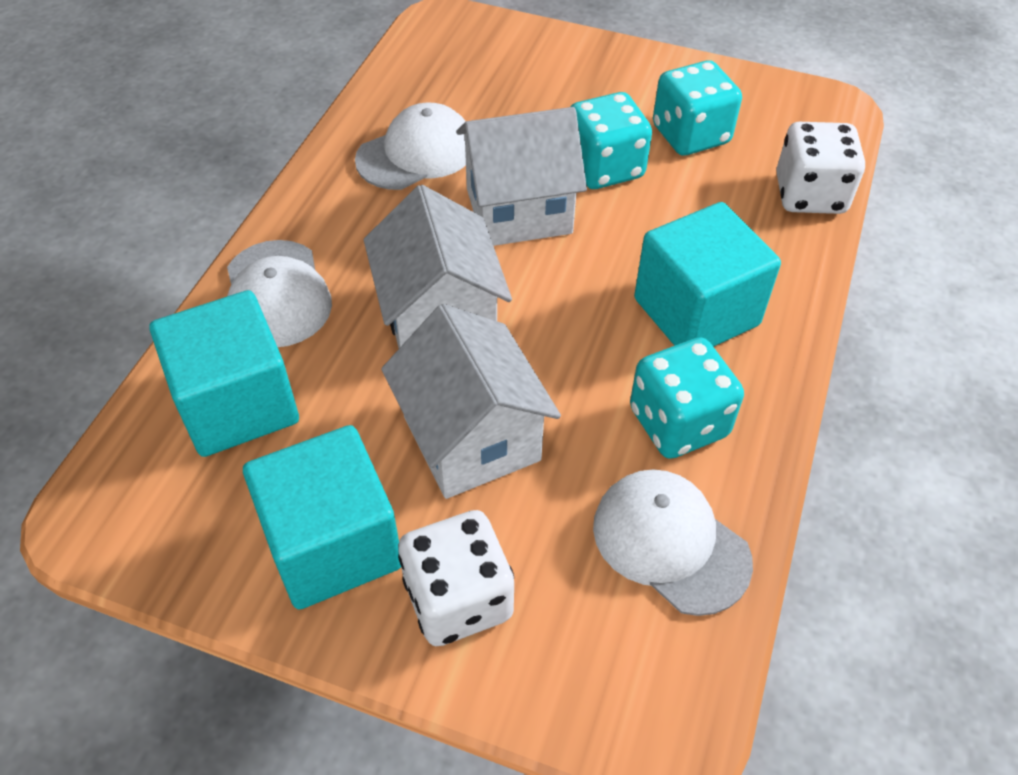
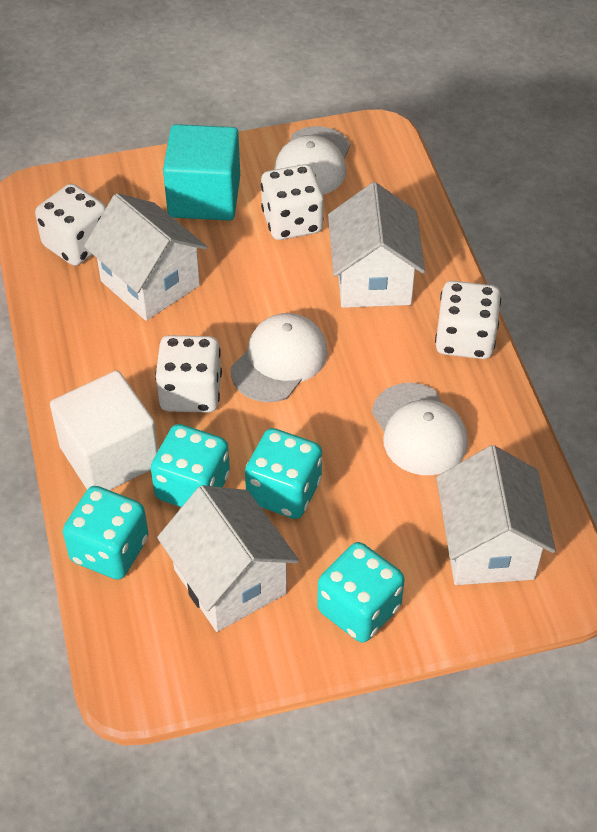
turquoise cube: 3 -> 1
turquoise dice: 3 -> 4
white cube: 0 -> 1
white dice: 2 -> 4
white house: 3 -> 4

